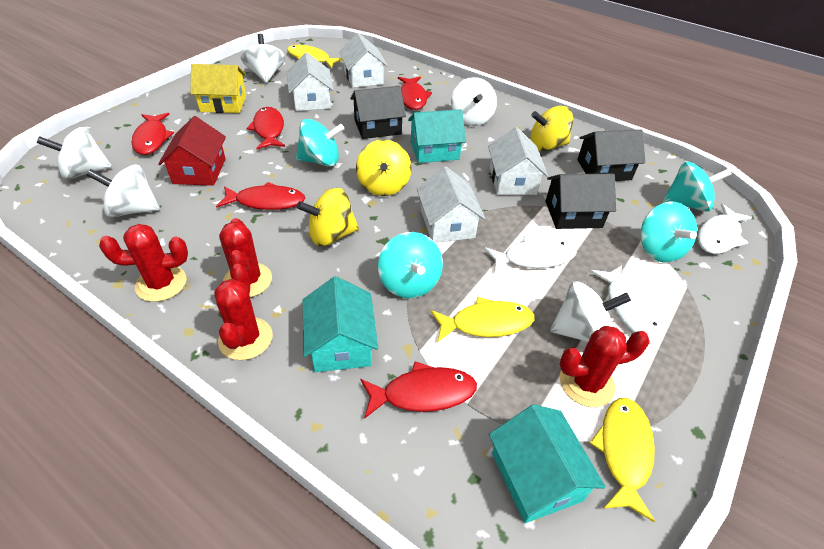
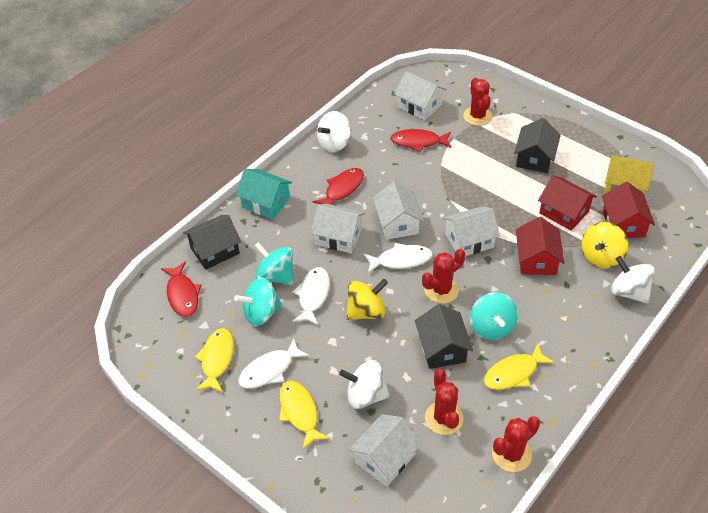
red fish: 5 -> 3
red house: 1 -> 3
turquoise house: 3 -> 1
turquoise spinning top: 4 -> 3
white house: 4 -> 5
white spinning top: 5 -> 3
yellow spinning top: 3 -> 2

